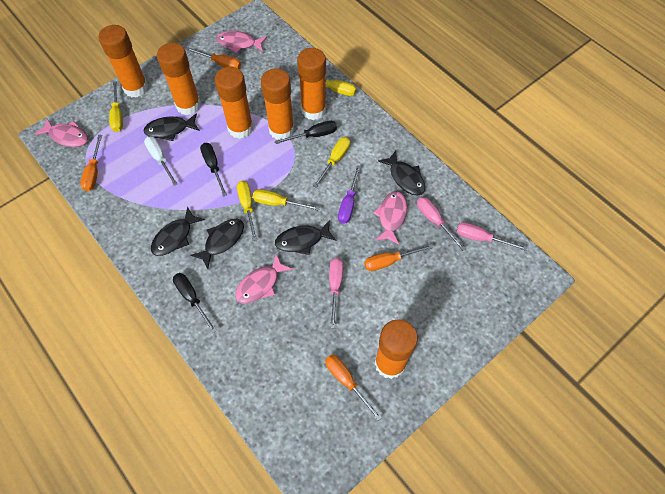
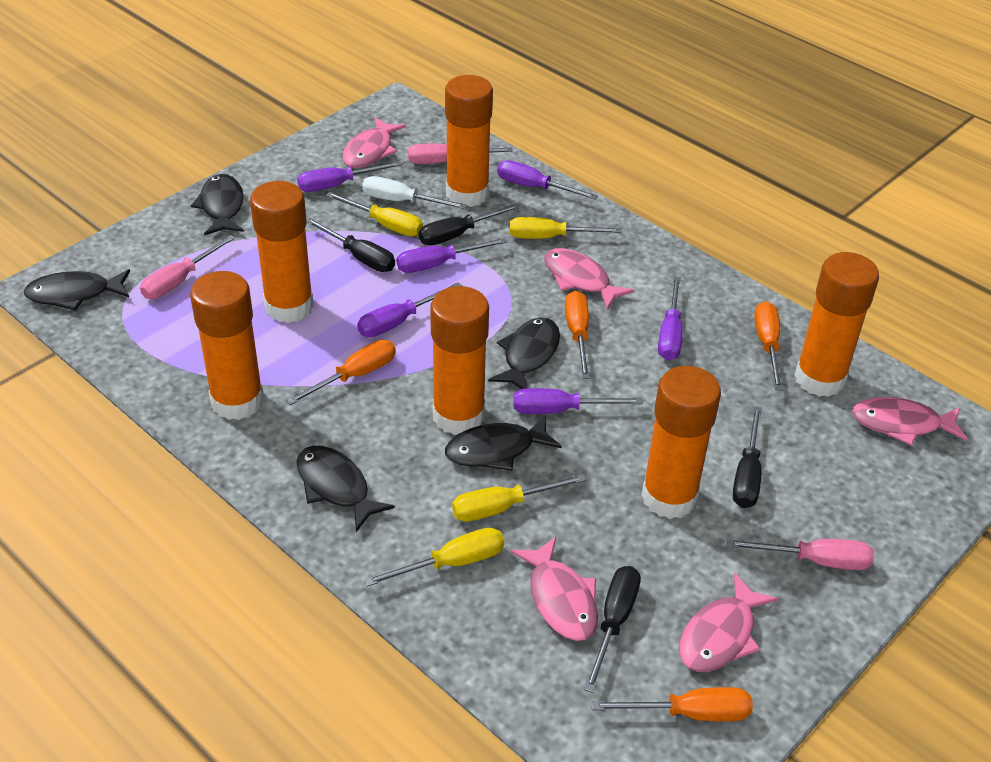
black screwdriver: 3 -> 4
pink fish: 4 -> 5
purple screwdriver: 1 -> 6
yellow screwdriver: 5 -> 4

